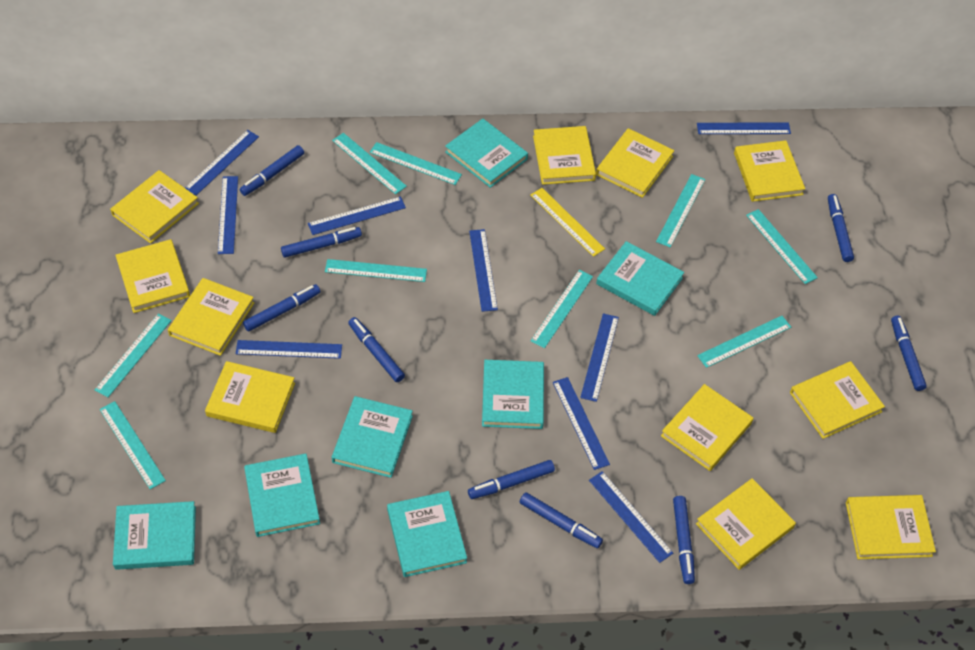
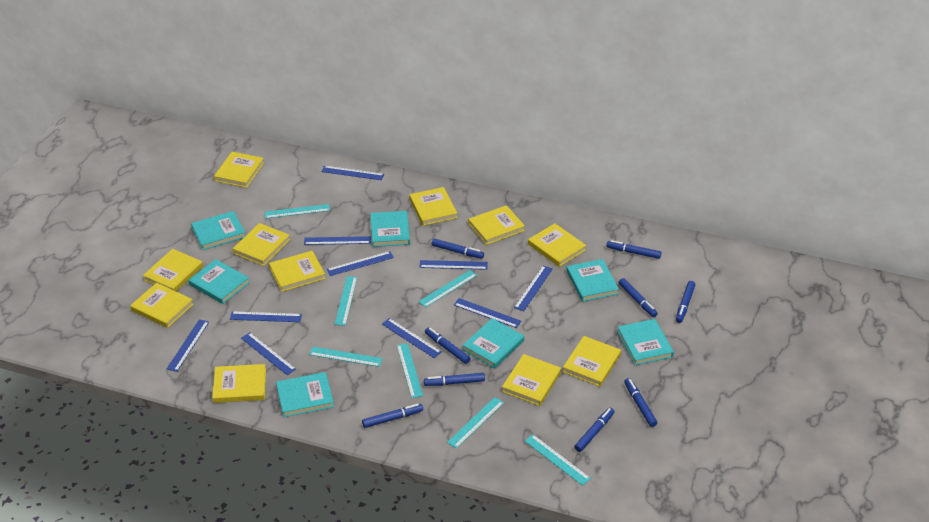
blue ruler: 9 -> 10
turquoise ruler: 9 -> 7
yellow ruler: 1 -> 0

